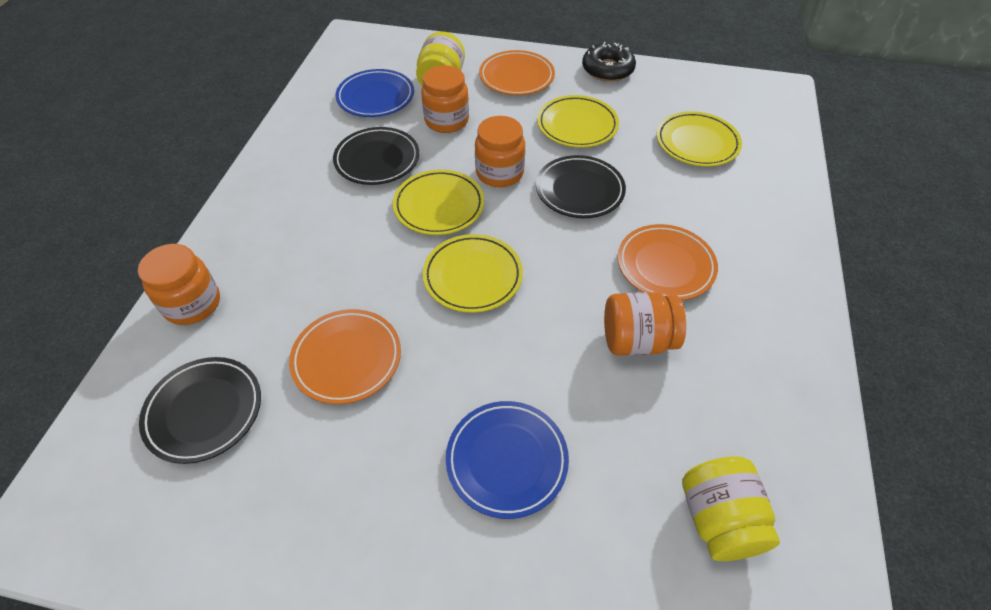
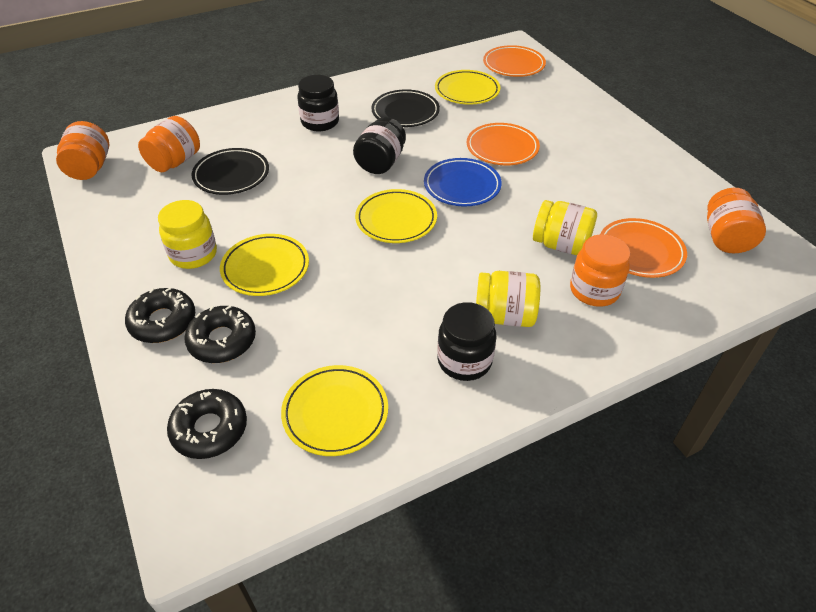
black donut: 1 -> 3
black jar: 0 -> 3
black plate: 3 -> 2
blue plate: 2 -> 1
yellow jar: 2 -> 3

